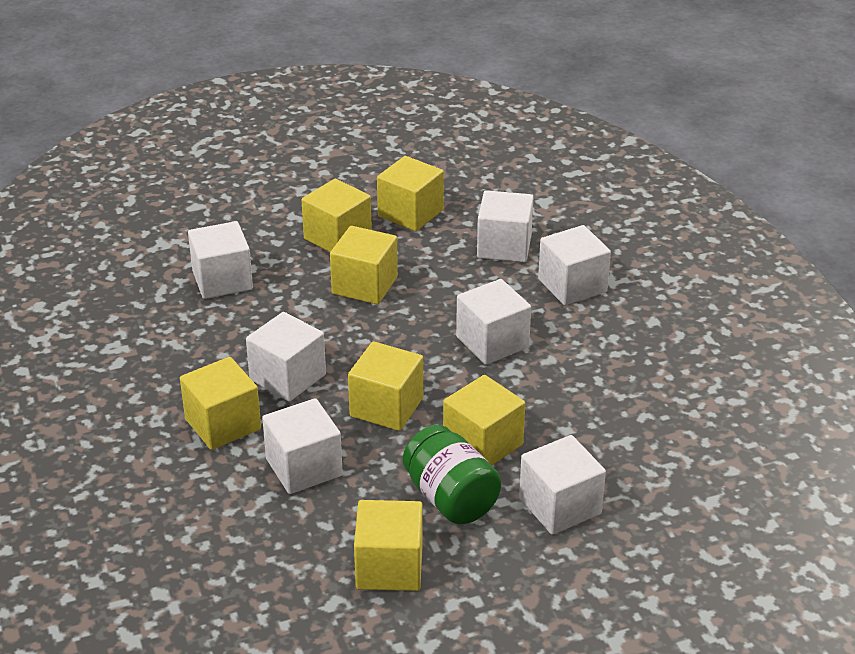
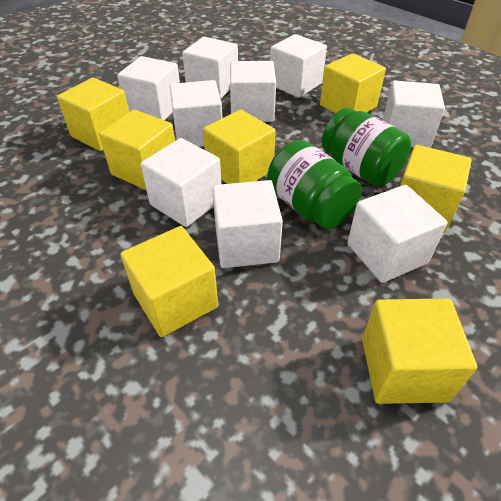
green jar: 1 -> 2
white cube: 7 -> 9

